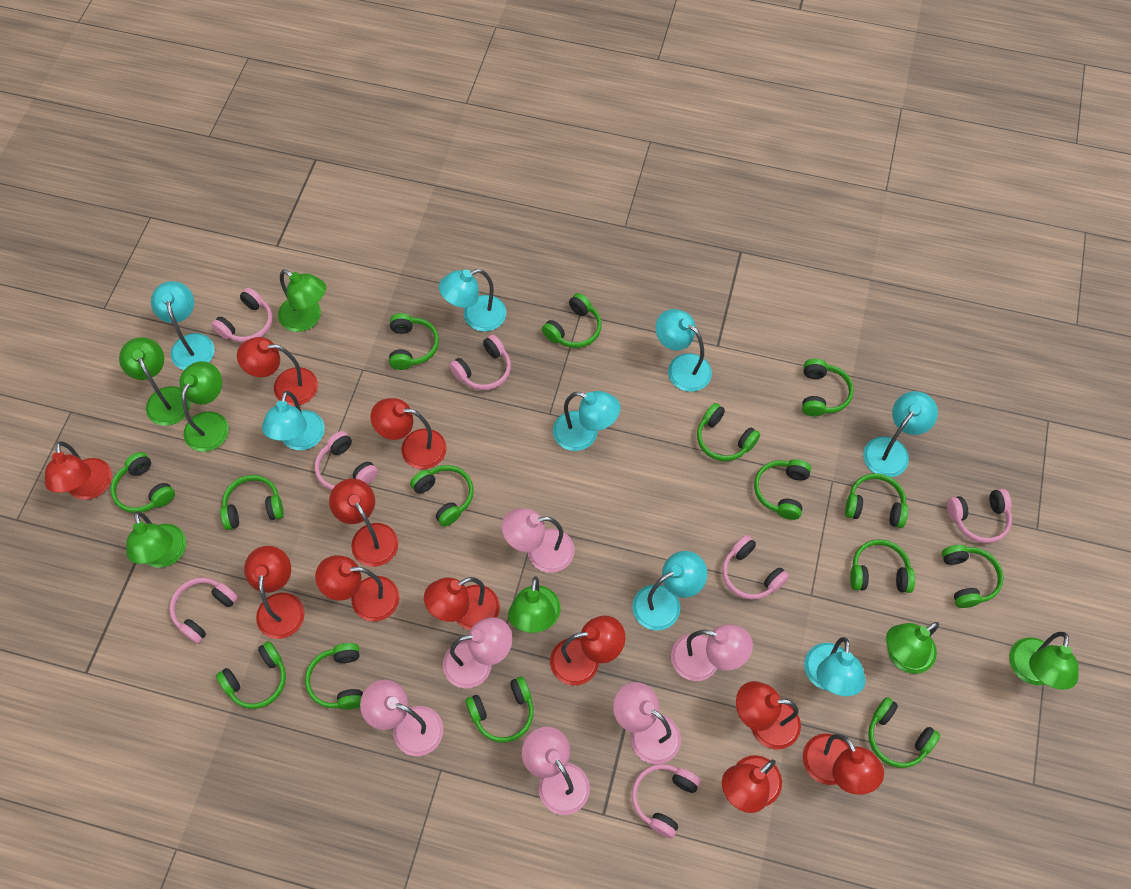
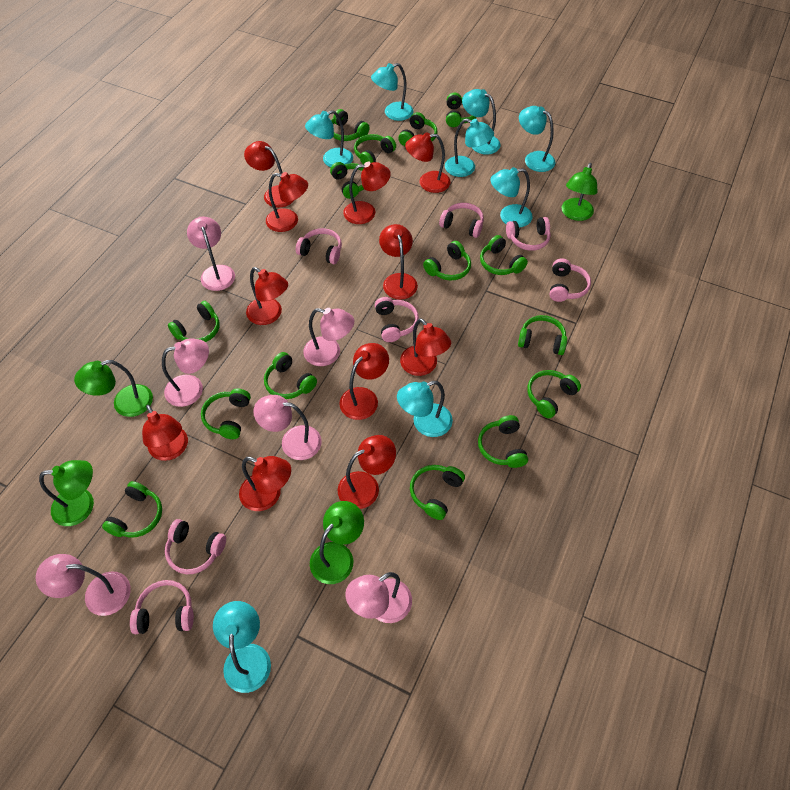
green lamp: 7 -> 4

